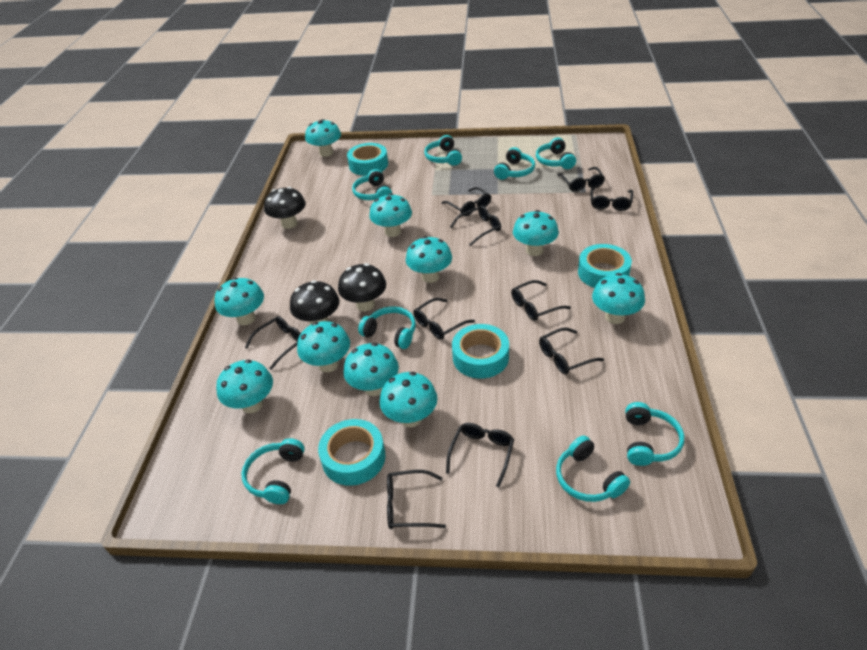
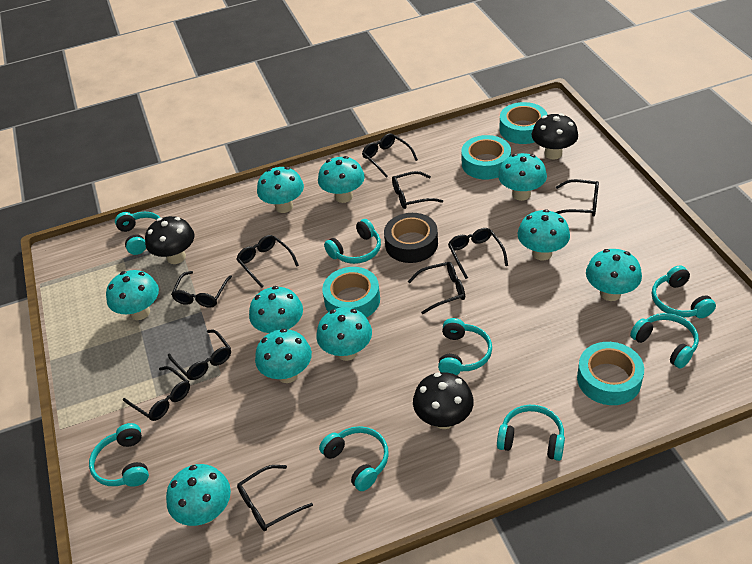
black tape: 0 -> 1

